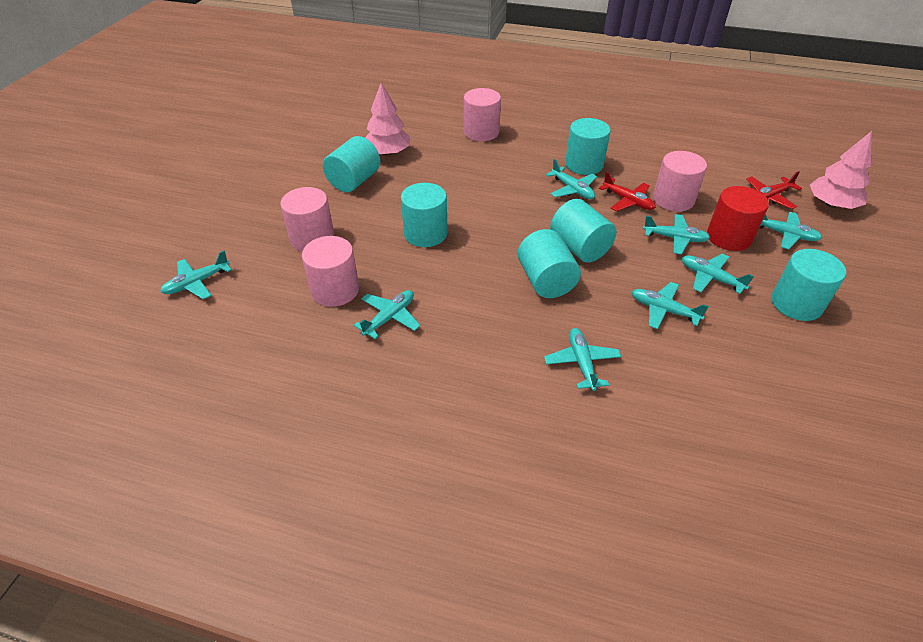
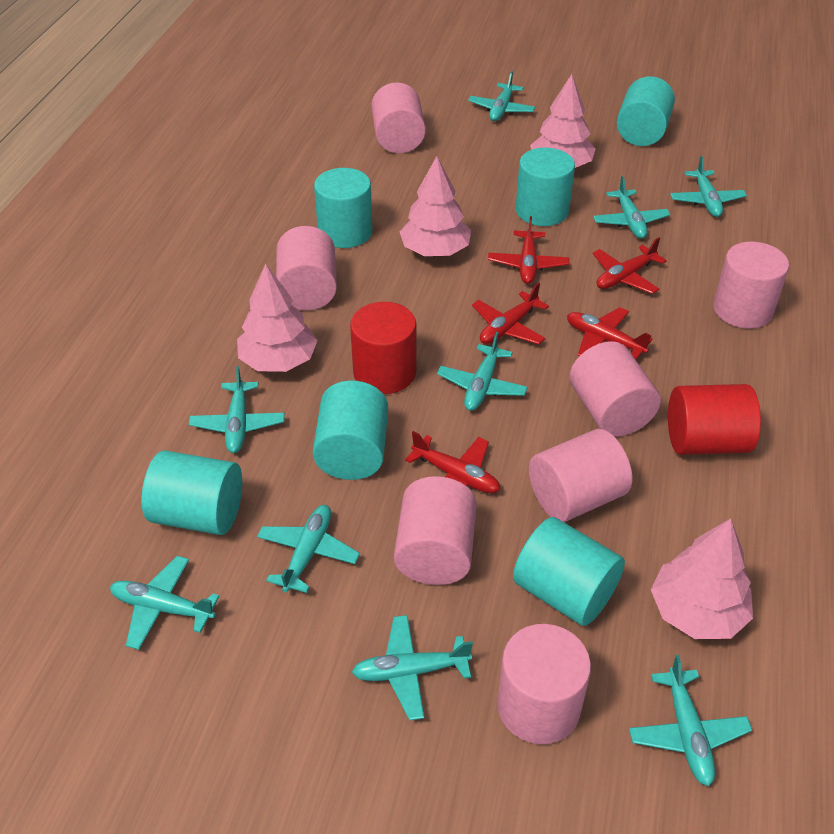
pink cylinder: 4 -> 7
pink tree: 2 -> 4
red cylinder: 1 -> 2
red plane: 2 -> 5
turquoise plane: 8 -> 9

